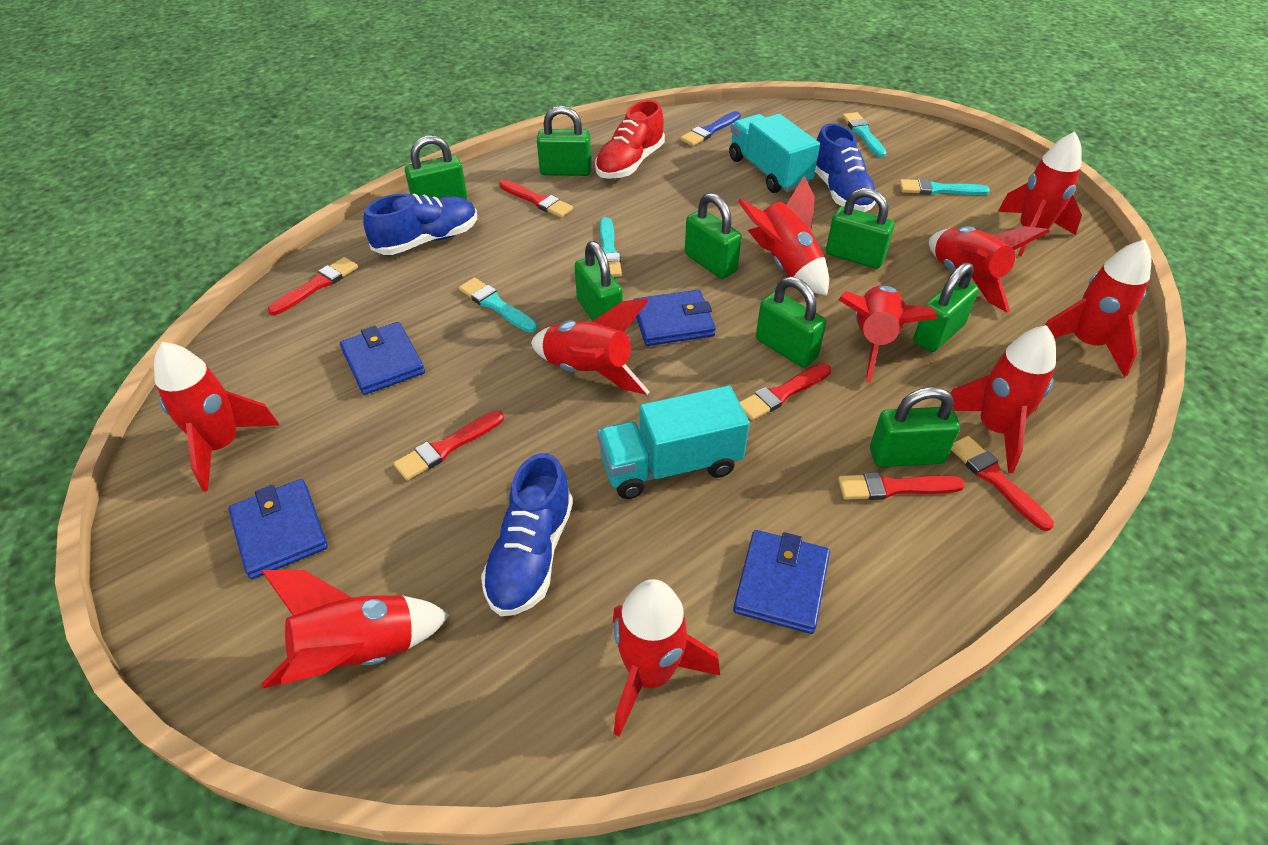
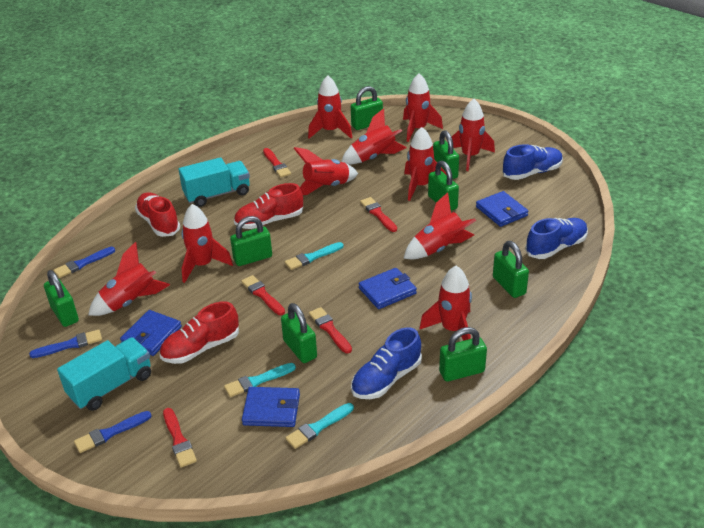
blue brush: 1 -> 3
red brush: 6 -> 5
red shoe: 1 -> 3
turquoise brush: 4 -> 3

